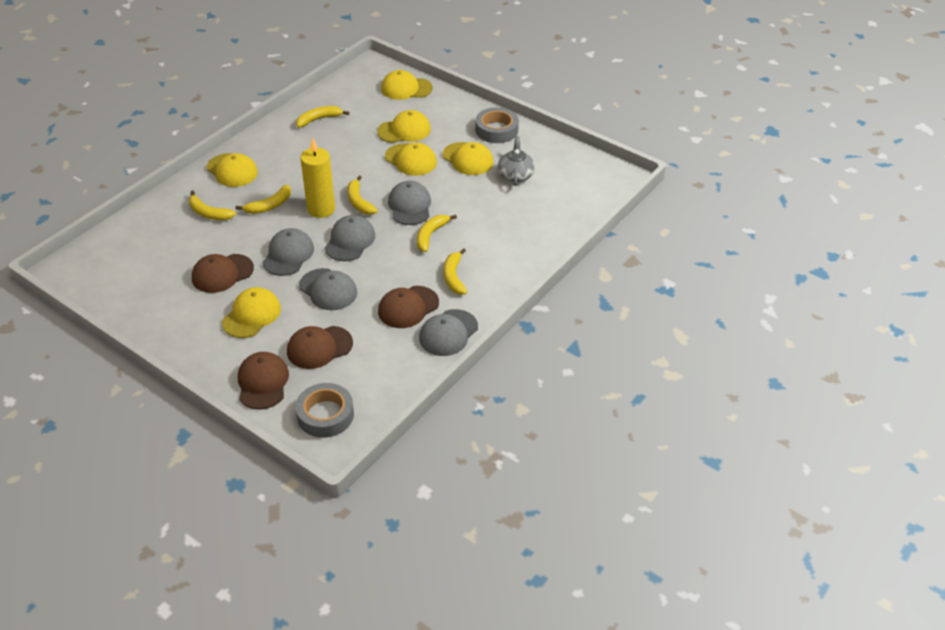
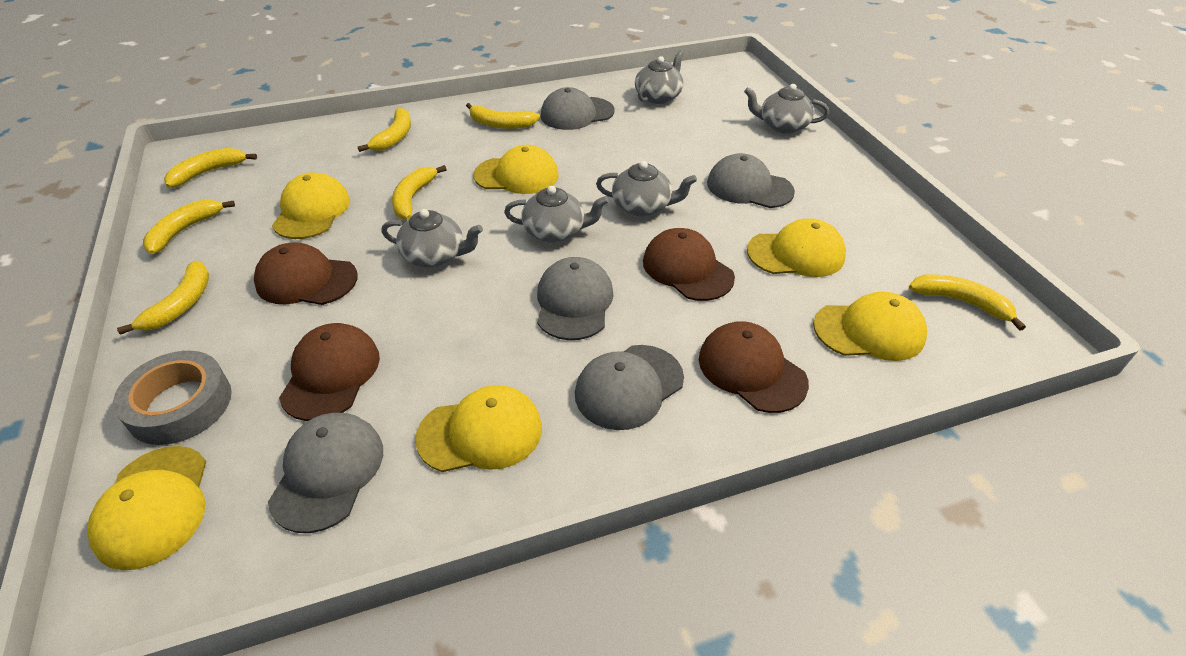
grey tape: 2 -> 1
grey teapot: 1 -> 5
yellow banana: 6 -> 7
yellow candle: 1 -> 0

